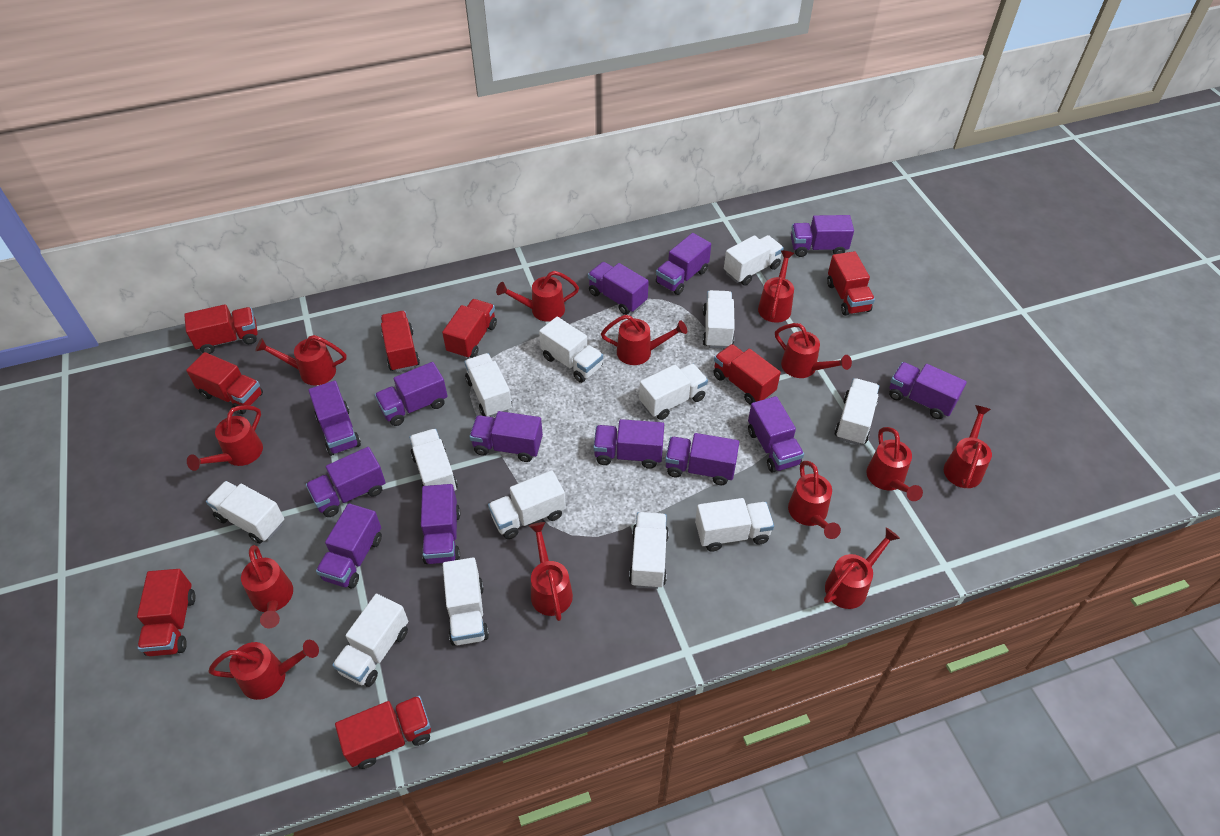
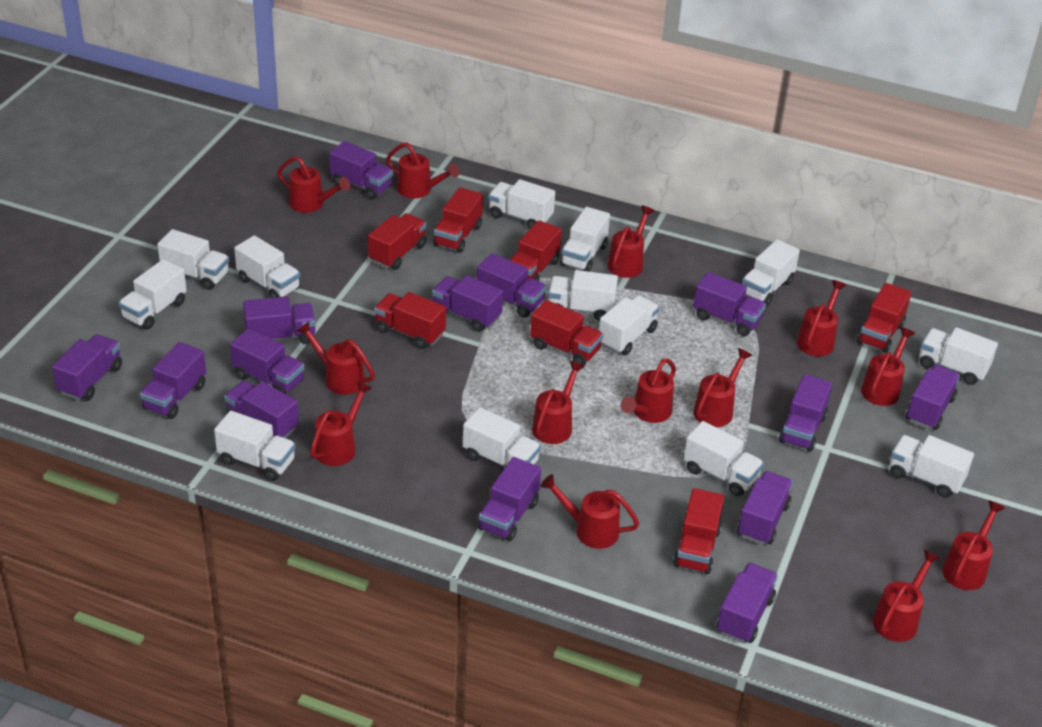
purple truck: 13 -> 14
red truck: 8 -> 7

